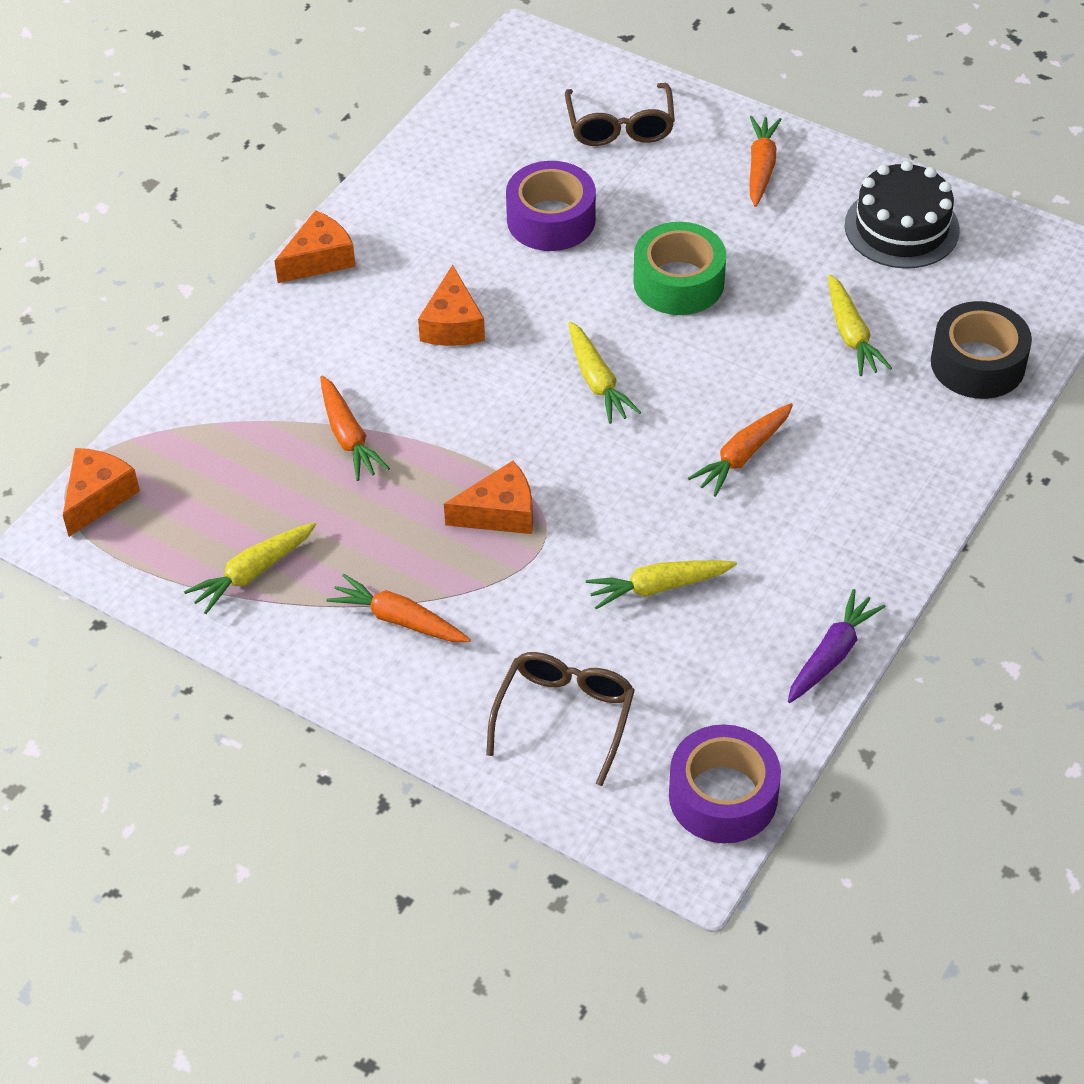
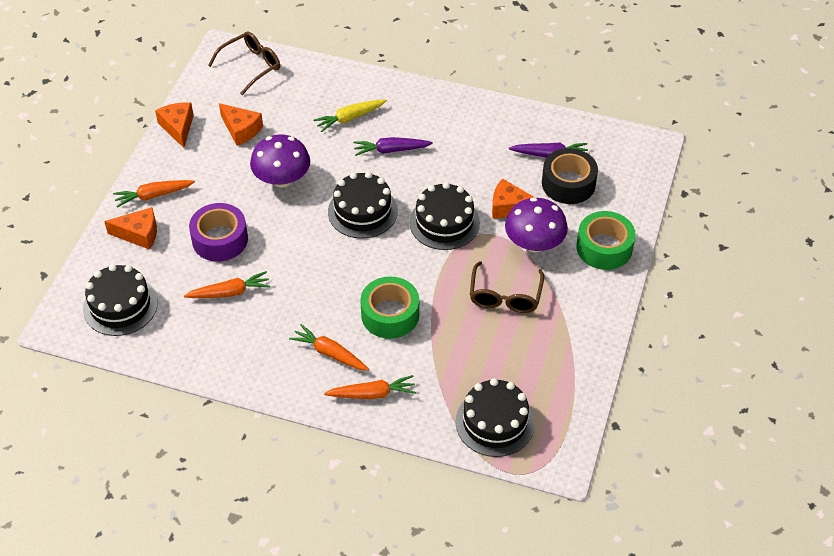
black cake: 1 -> 4
green tape: 1 -> 2
purple carrot: 1 -> 2
purple mushroom: 0 -> 2
purple tape: 2 -> 1
yellow carrot: 4 -> 1

